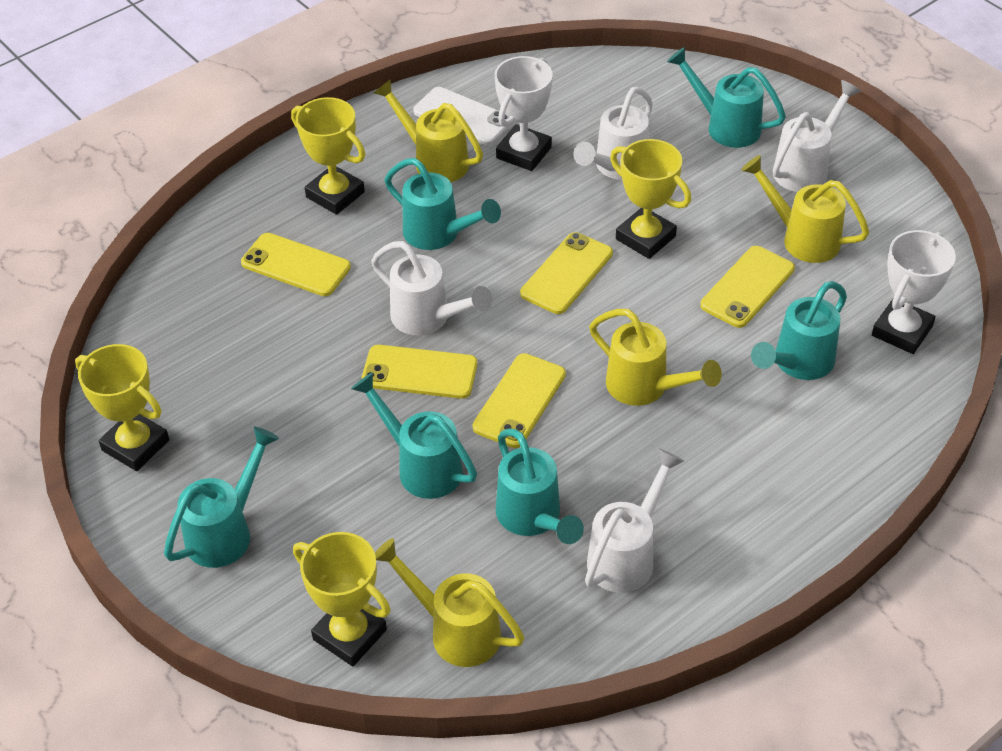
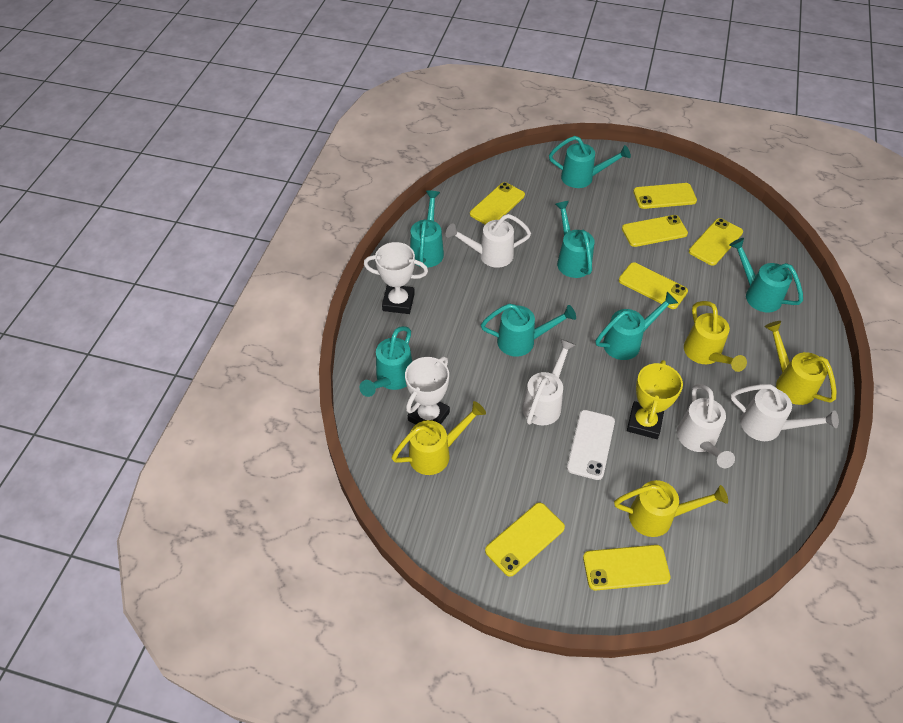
turquoise watering can: 6 -> 7
yellow phone: 5 -> 7
yellow trophy: 4 -> 1

